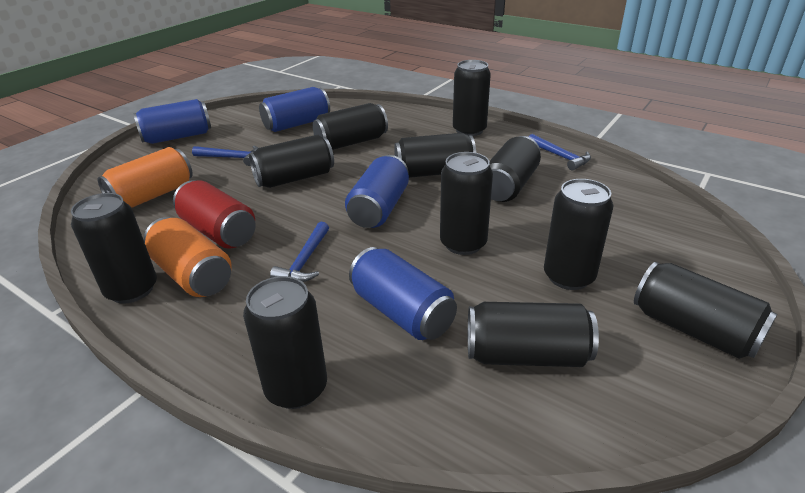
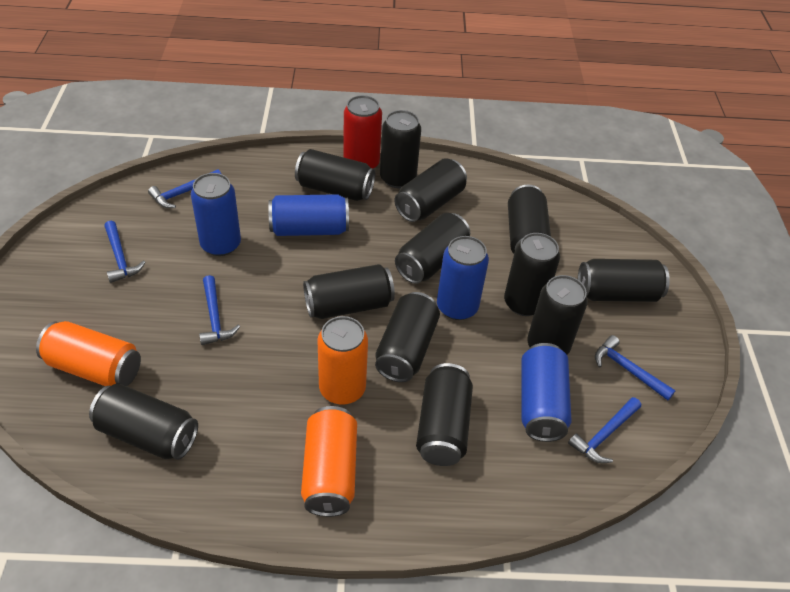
black can: 11 -> 12
blue hammer: 3 -> 5
orange can: 2 -> 3

